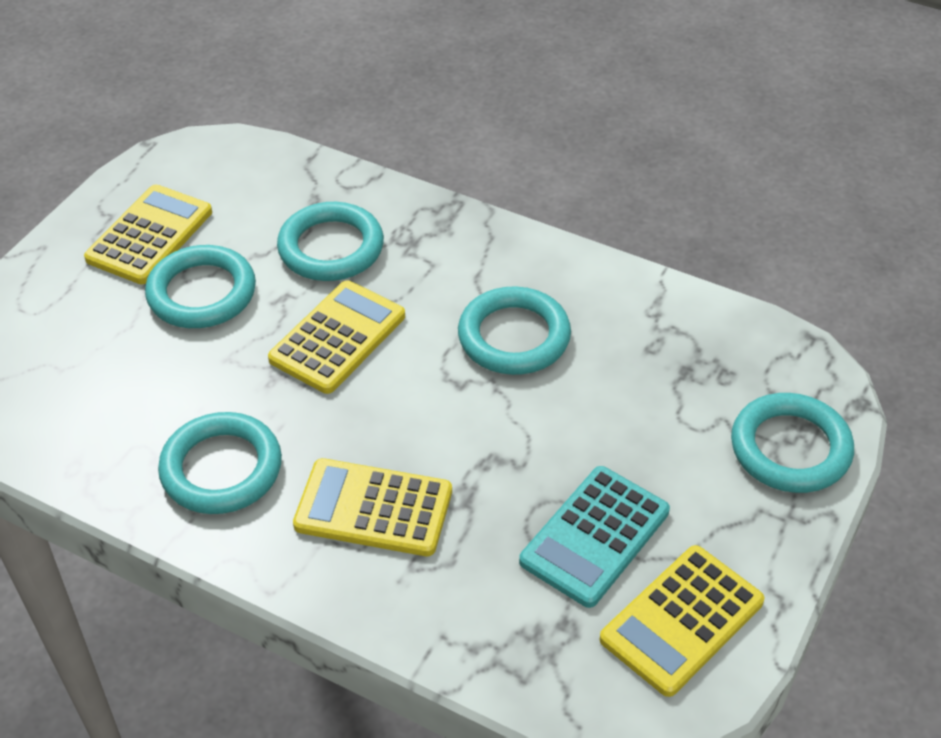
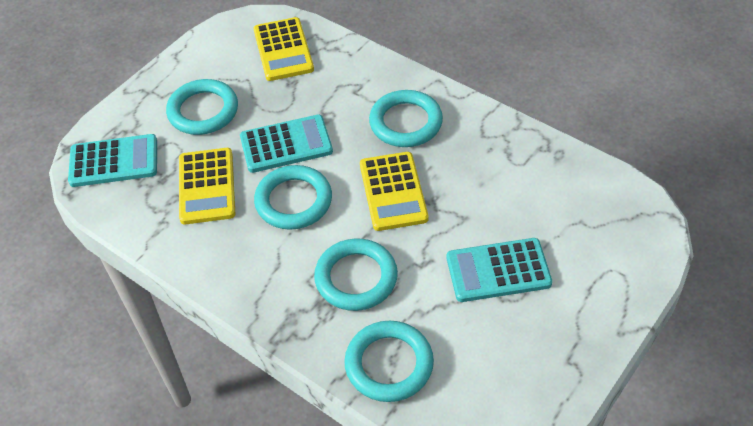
turquoise calculator: 1 -> 3
yellow calculator: 4 -> 3

